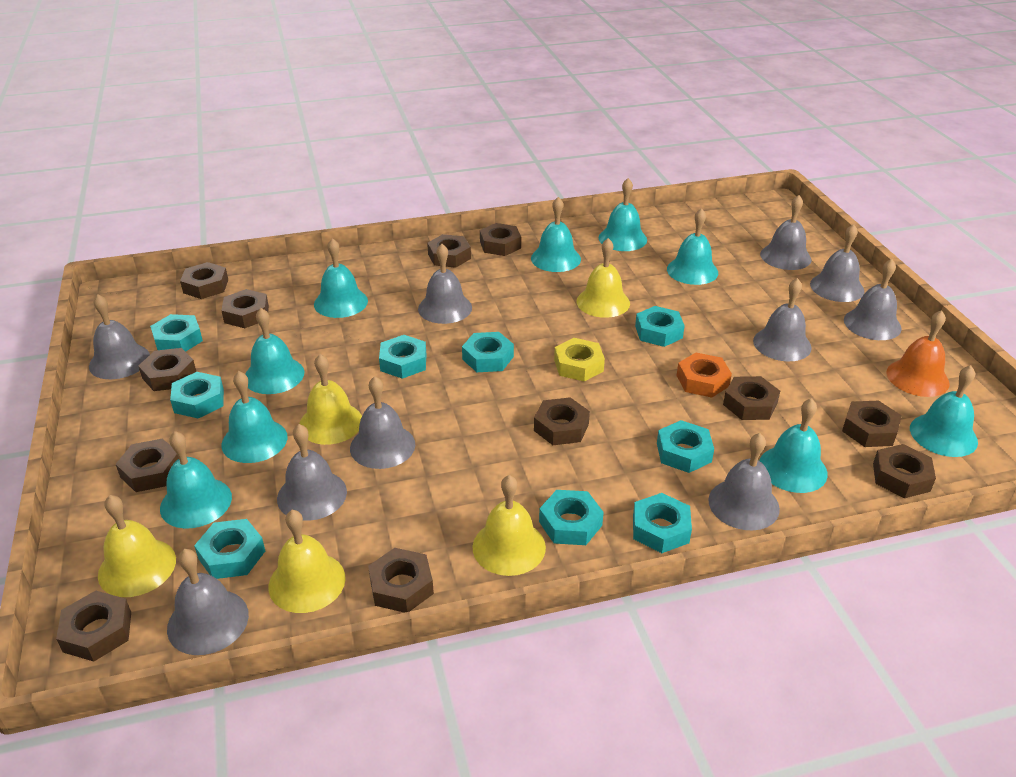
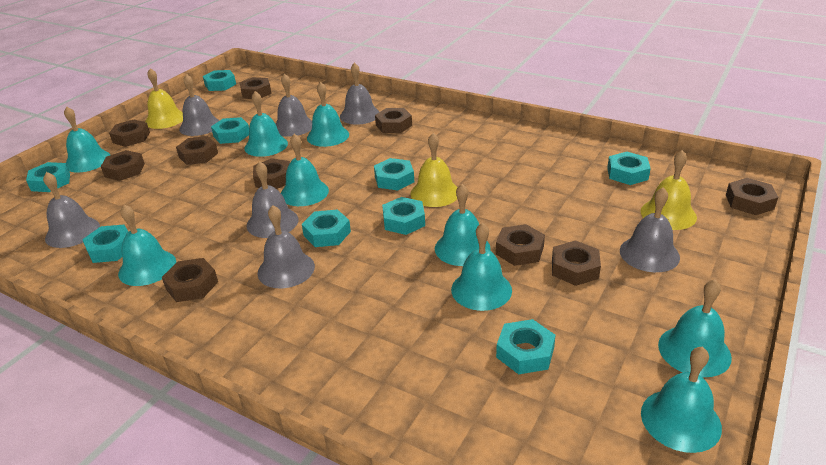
brown nut: 12 -> 10
grey bell: 10 -> 7
orange bell: 1 -> 0
orange nut: 1 -> 0
yellow bell: 5 -> 3
yellow nut: 1 -> 0

